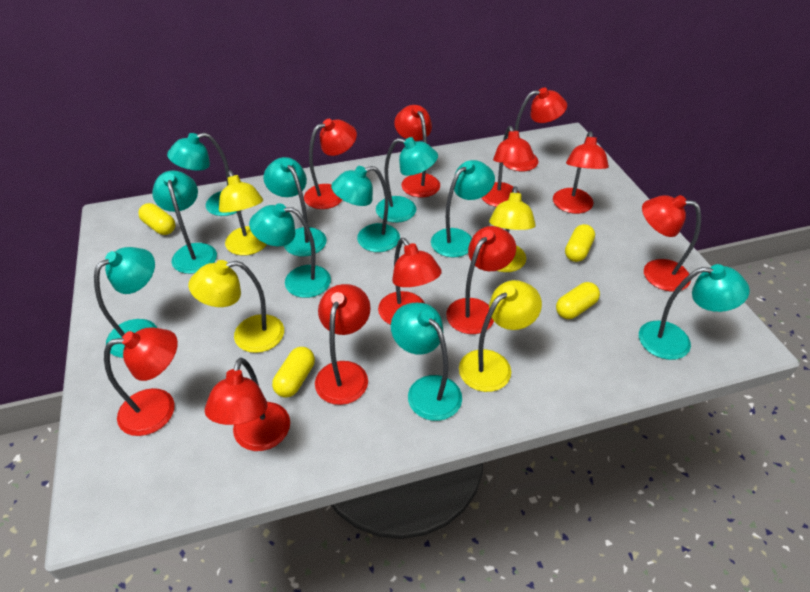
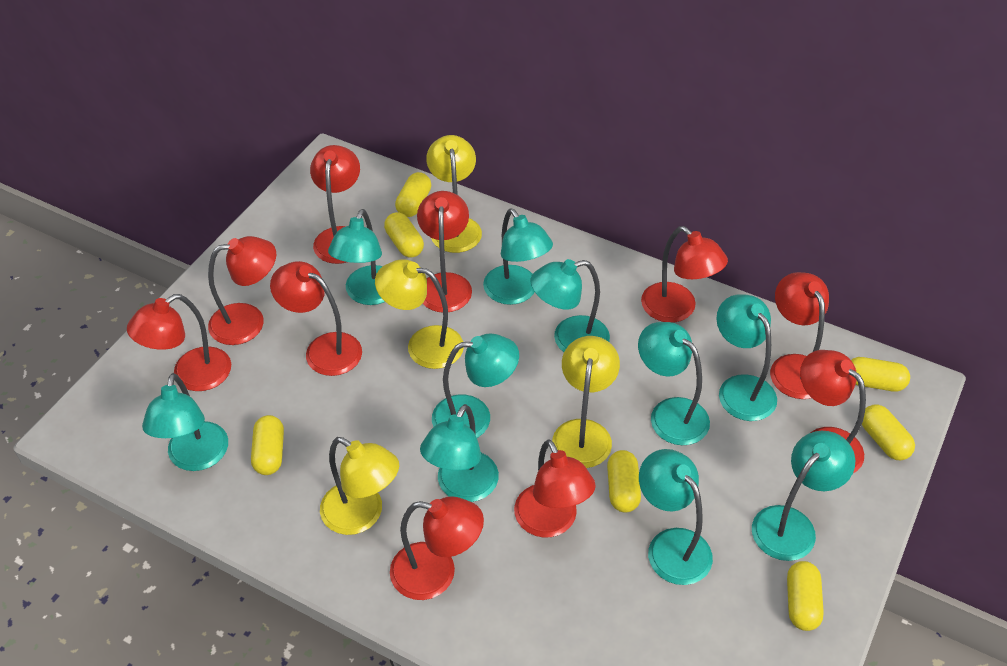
red lamp: 11 -> 10
yellow capsule: 4 -> 7

